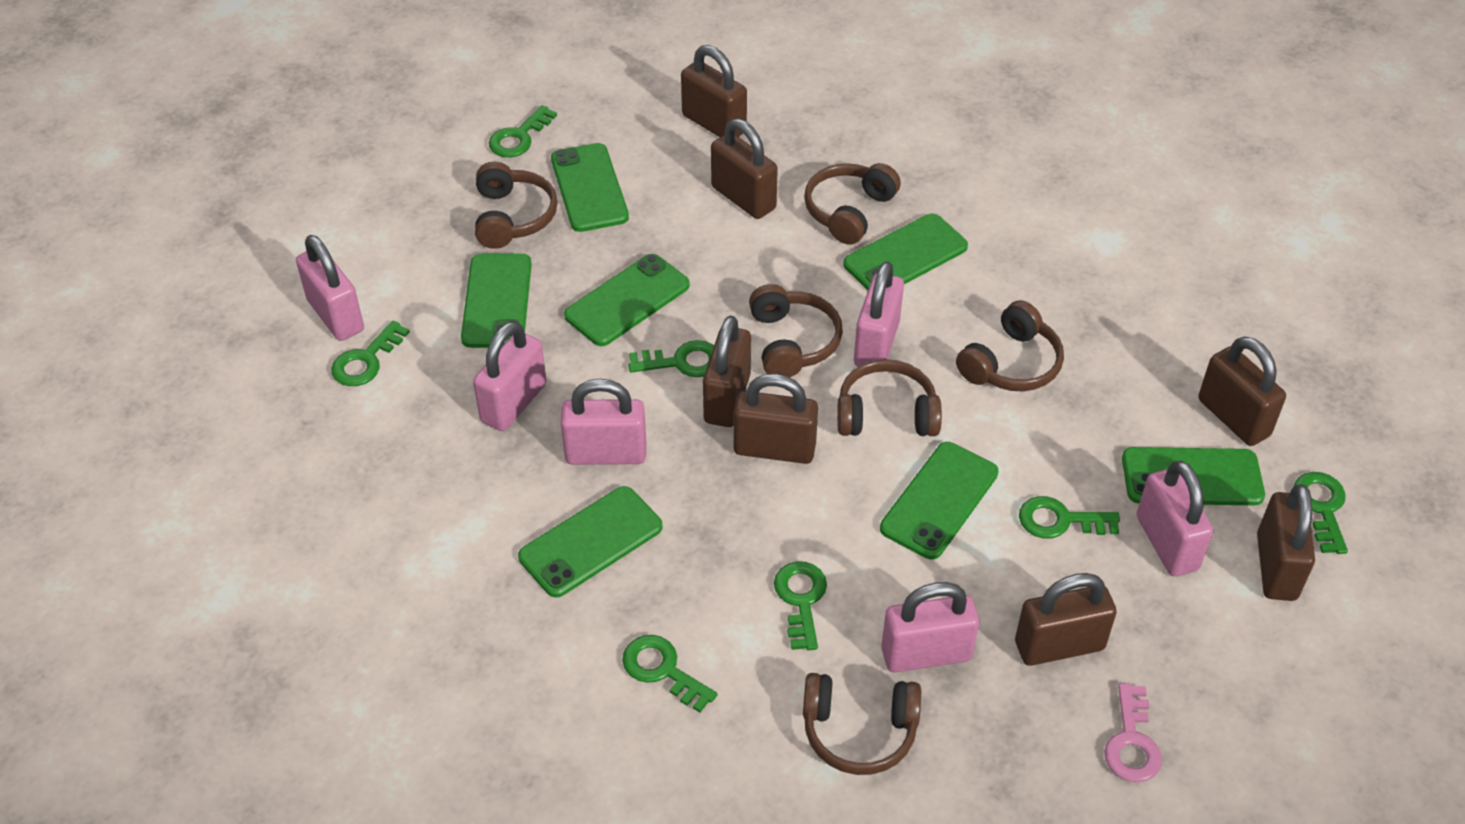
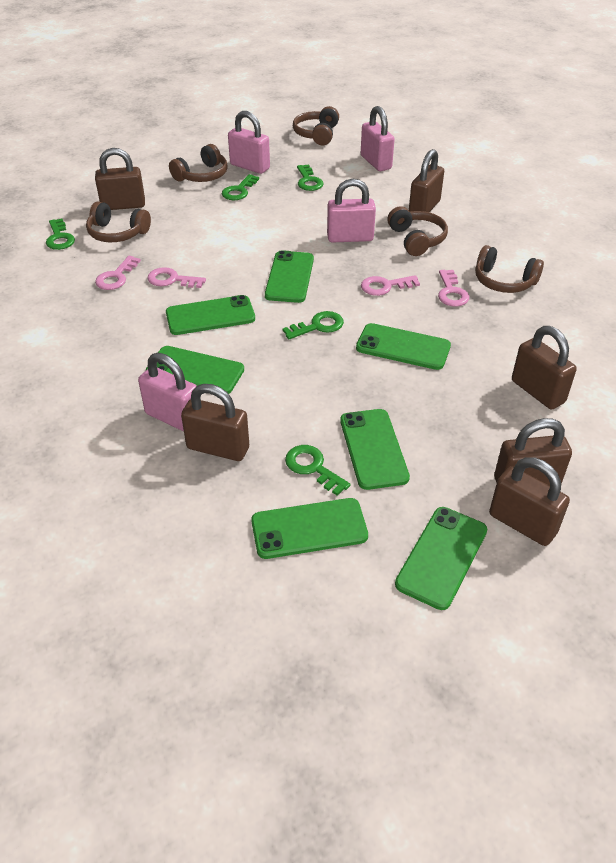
brown headphones: 6 -> 5
brown padlock: 7 -> 6
green key: 7 -> 5
pink key: 1 -> 4
pink padlock: 6 -> 4

